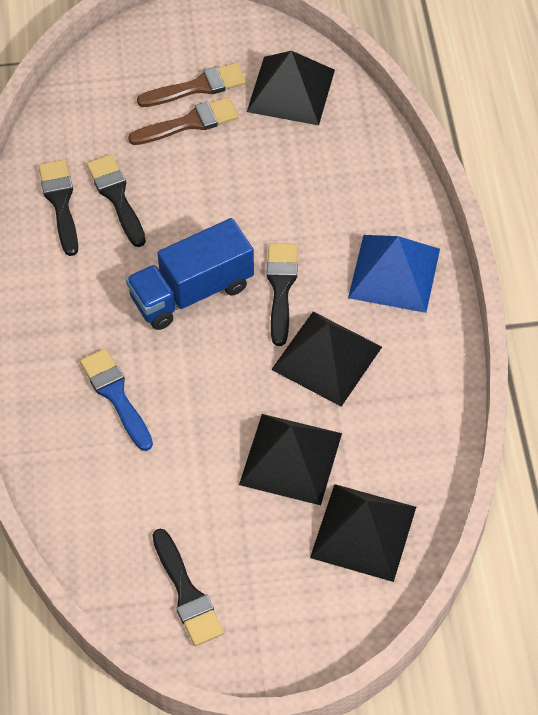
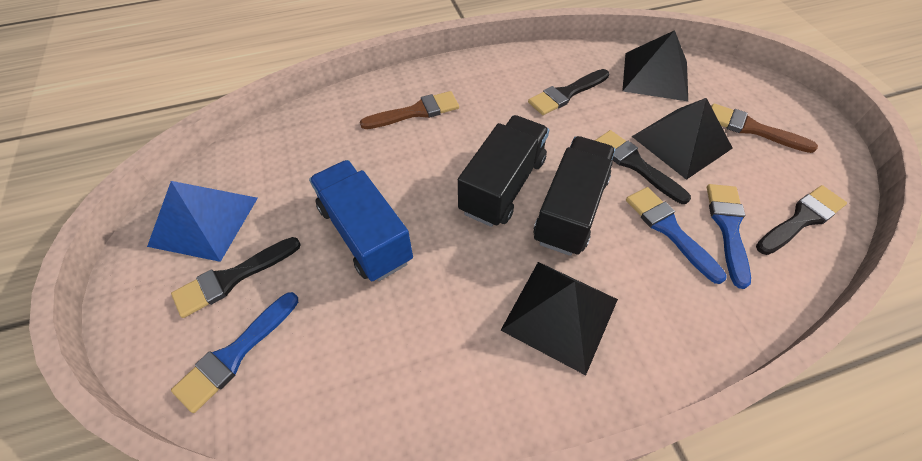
black pyramid: 4 -> 3
black truck: 0 -> 2
blue brush: 1 -> 3

